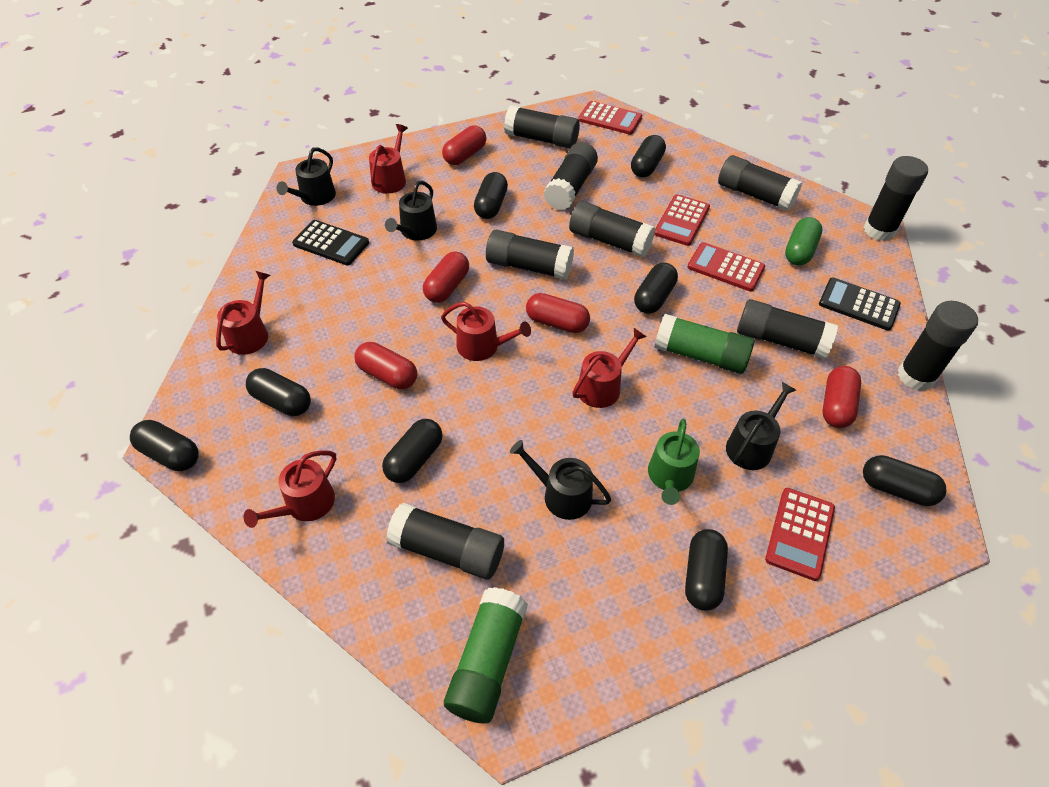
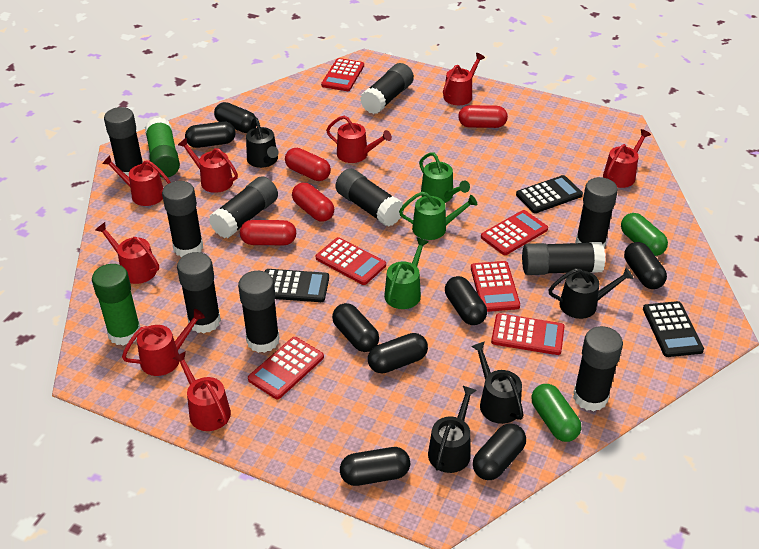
black calculator: 2 -> 3
black glue stick: 9 -> 10
green capsule: 1 -> 2
green watering can: 1 -> 3
red calculator: 4 -> 6
red capsule: 5 -> 4
red watering can: 5 -> 8

